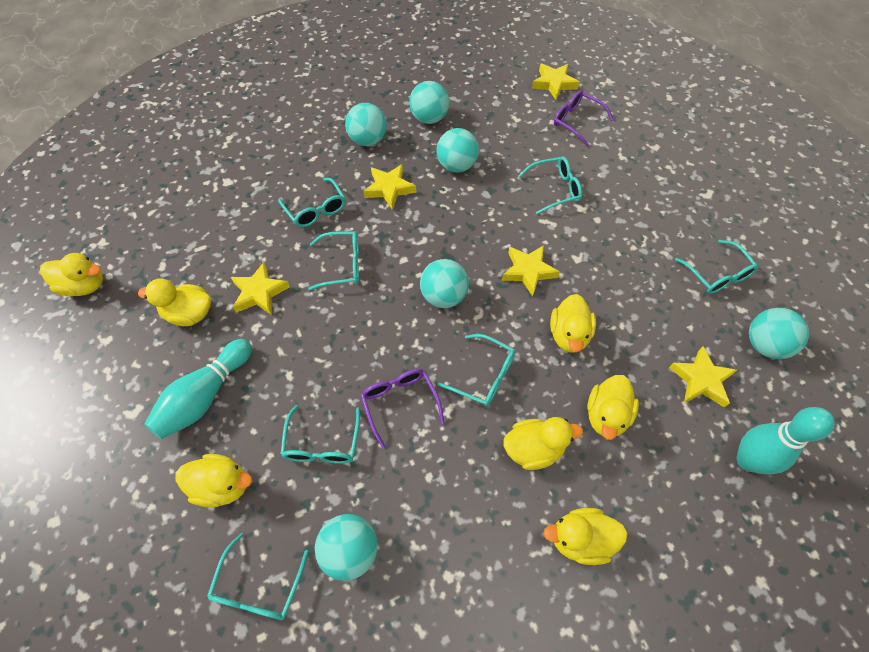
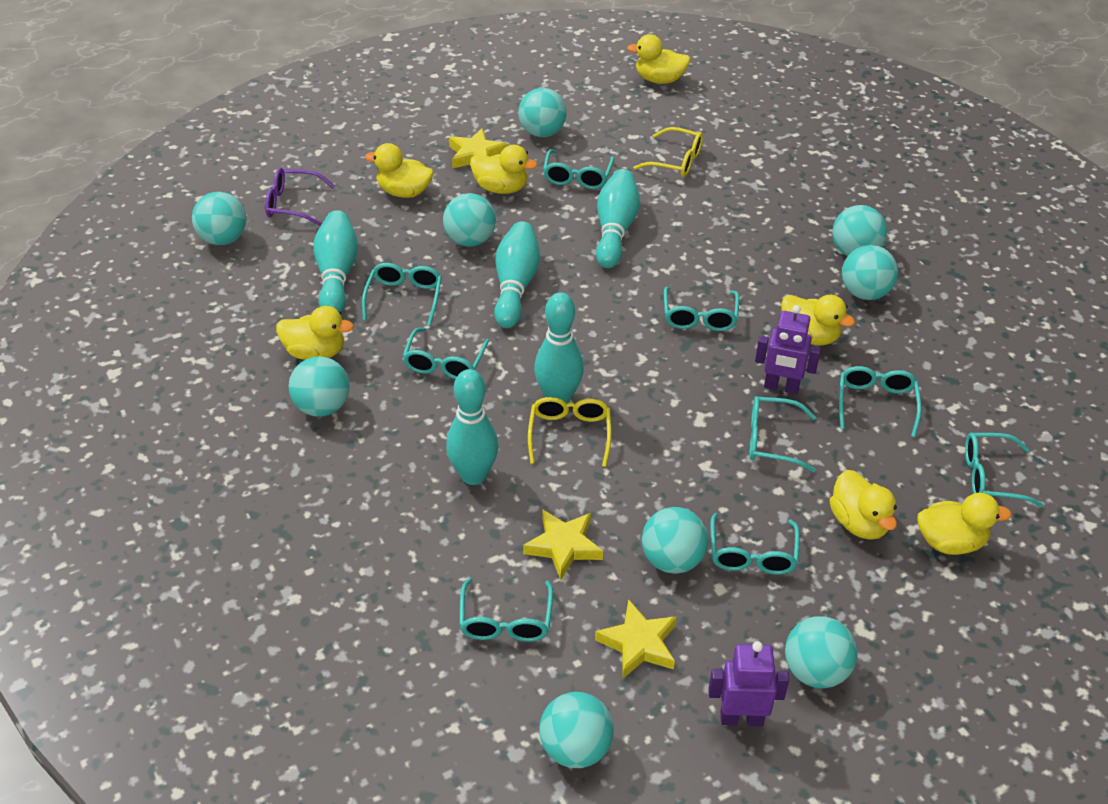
purple glasses: 2 -> 1
purple robot: 0 -> 2
turquoise ball: 6 -> 9
turquoise bowling pin: 2 -> 5
turquoise glasses: 7 -> 9
yellow glasses: 0 -> 2
yellow star: 5 -> 3

